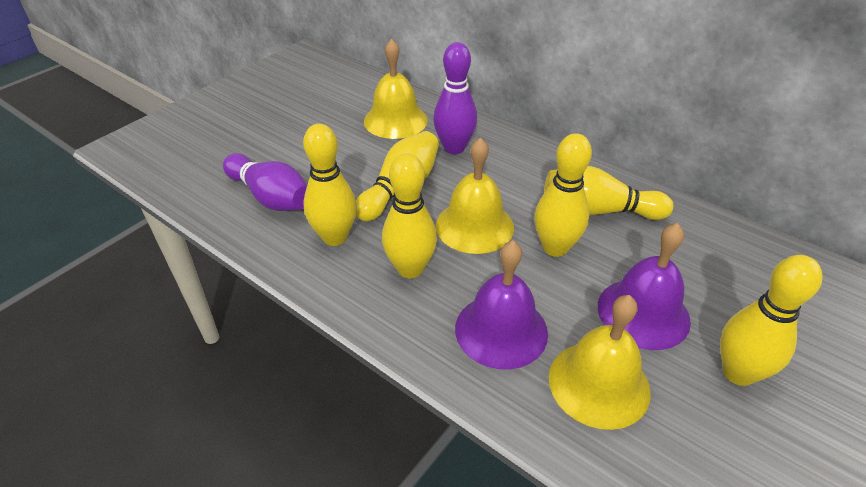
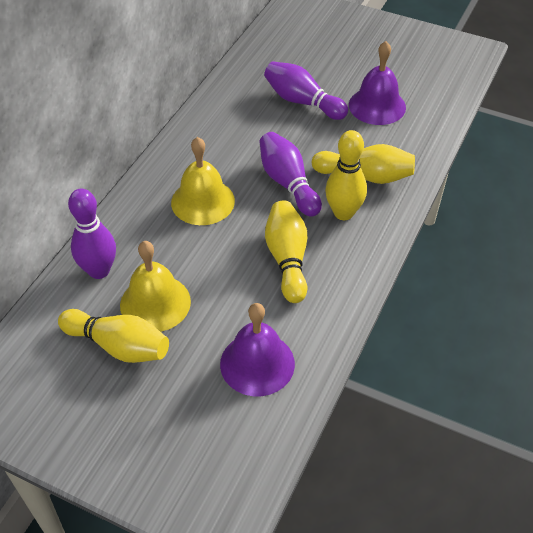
purple bowling pin: 2 -> 3
yellow bell: 3 -> 2
yellow bowling pin: 6 -> 4

